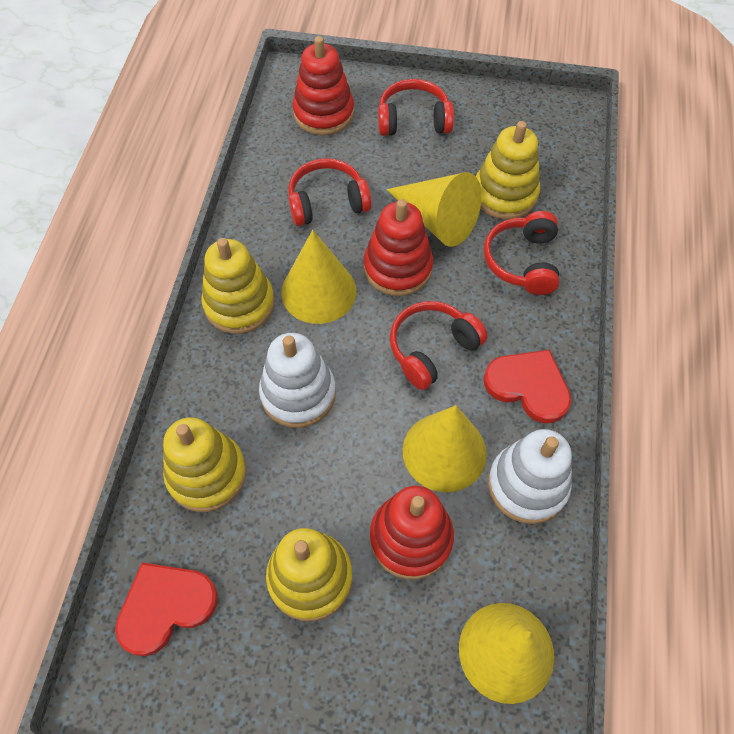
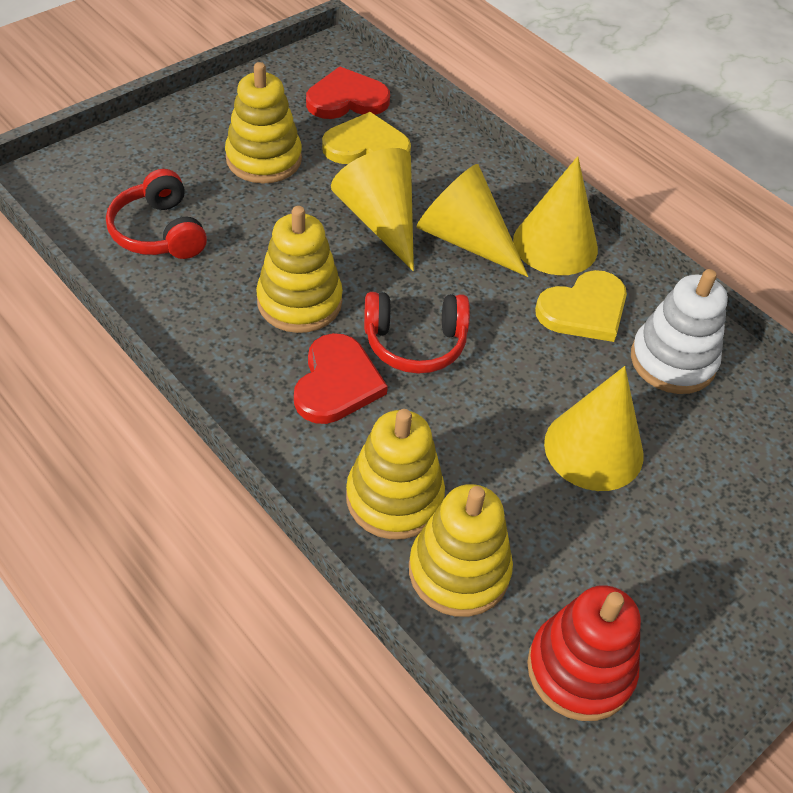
red headphones: 4 -> 2
red stacking toy: 3 -> 1
white stacking toy: 2 -> 1
yellow heart: 0 -> 2

